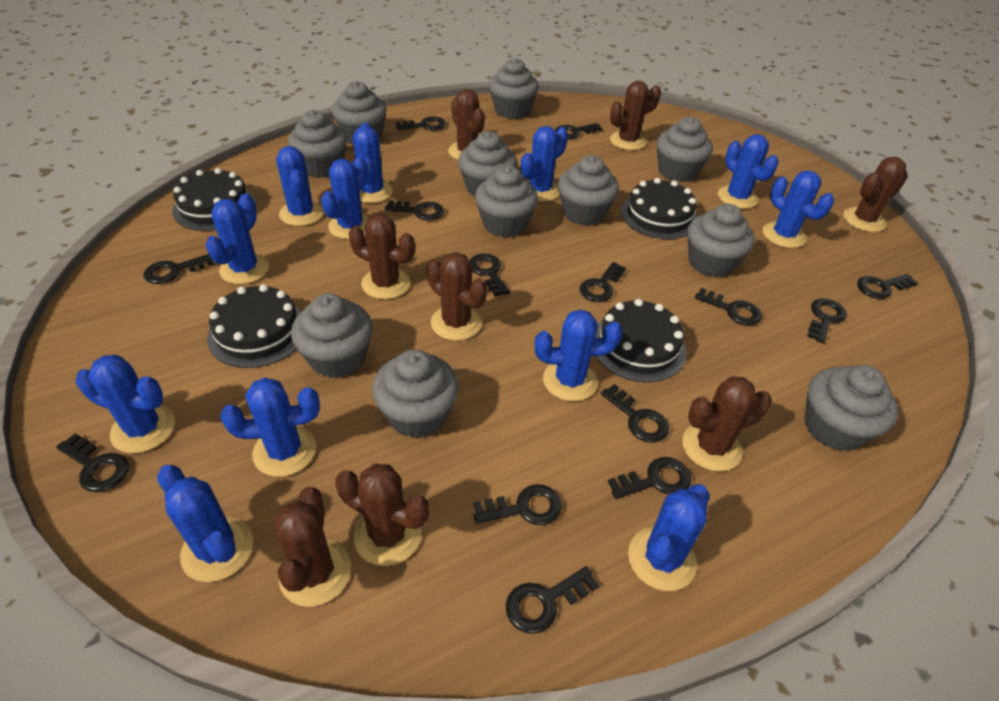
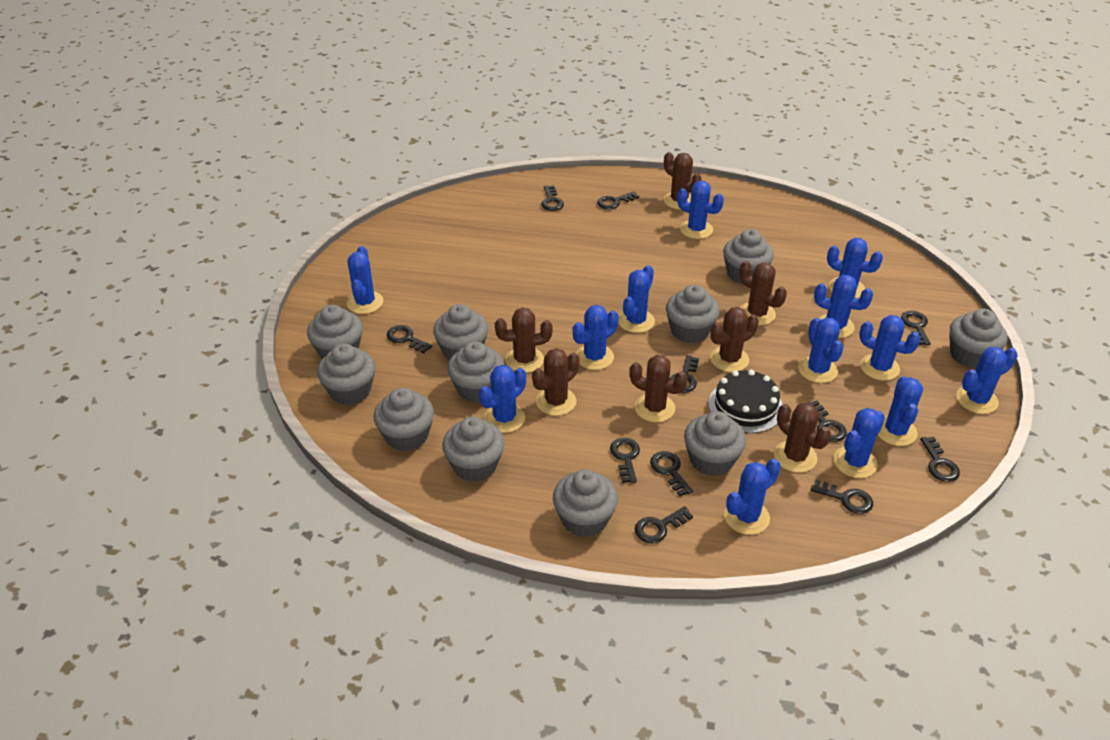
black cake: 4 -> 1
black key: 14 -> 11
blue cactus: 12 -> 13
brown cactus: 8 -> 7

